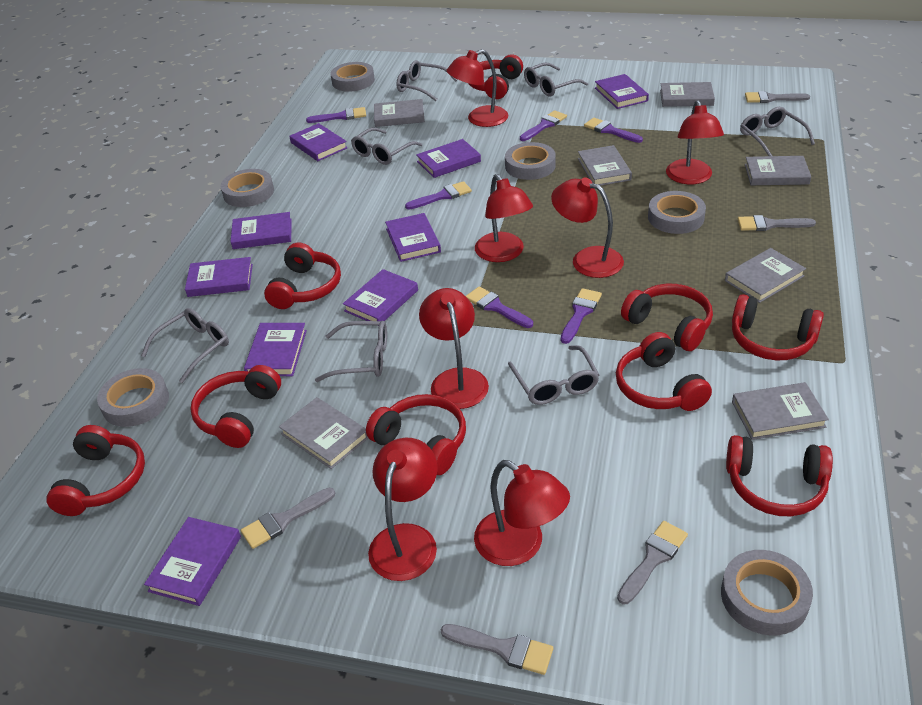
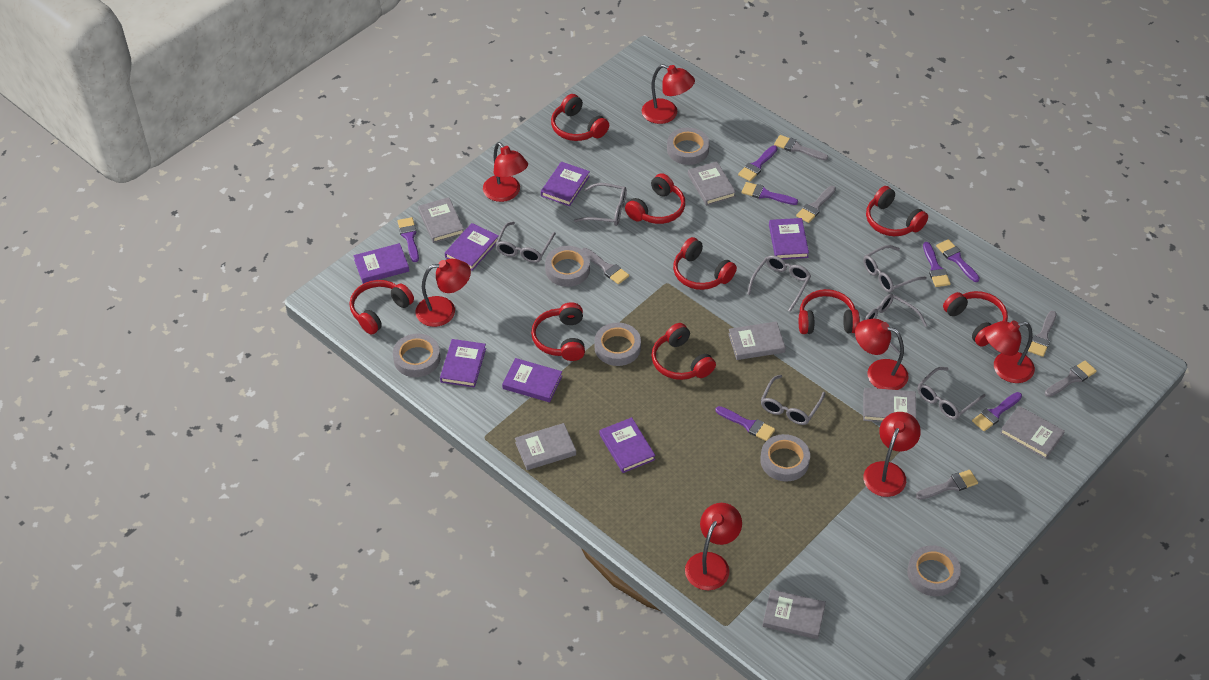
grey brush: 5 -> 6
purple book: 9 -> 7
purple brush: 6 -> 7

